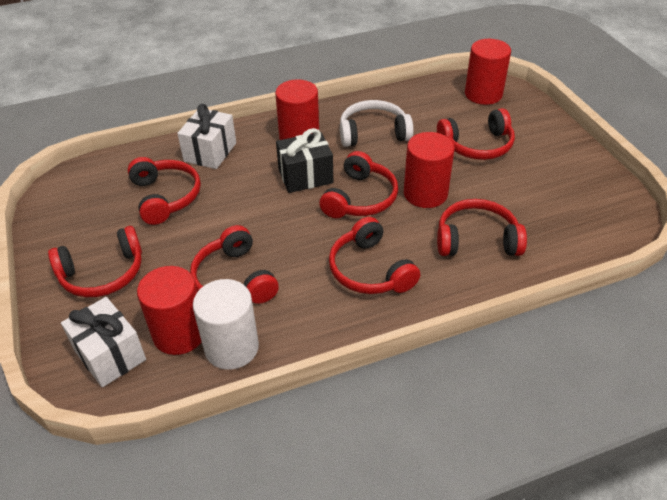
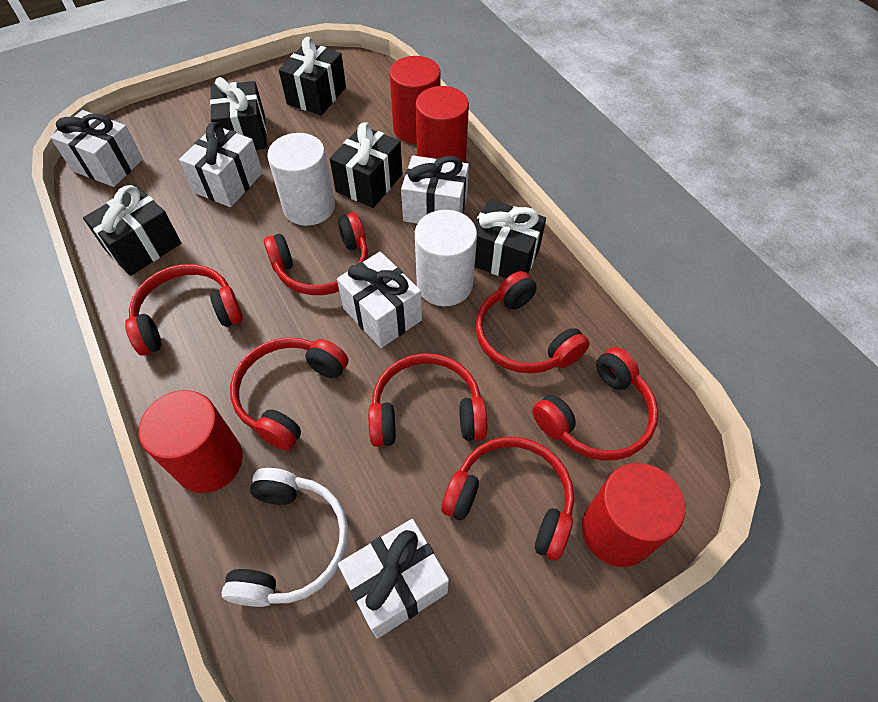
black gift: 1 -> 5
white cylinder: 1 -> 2
white gift: 2 -> 5

